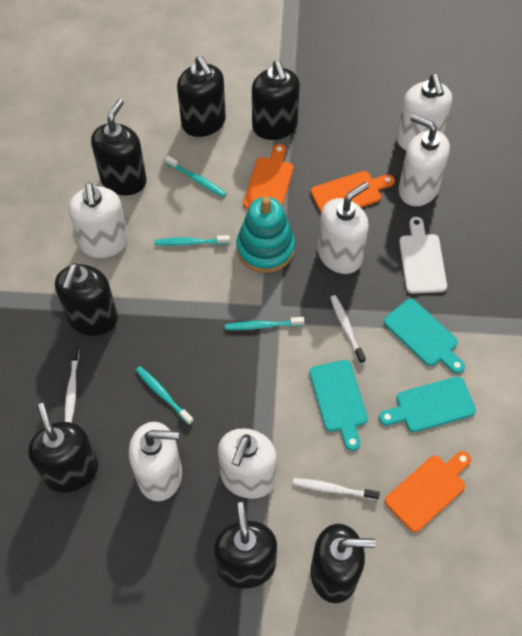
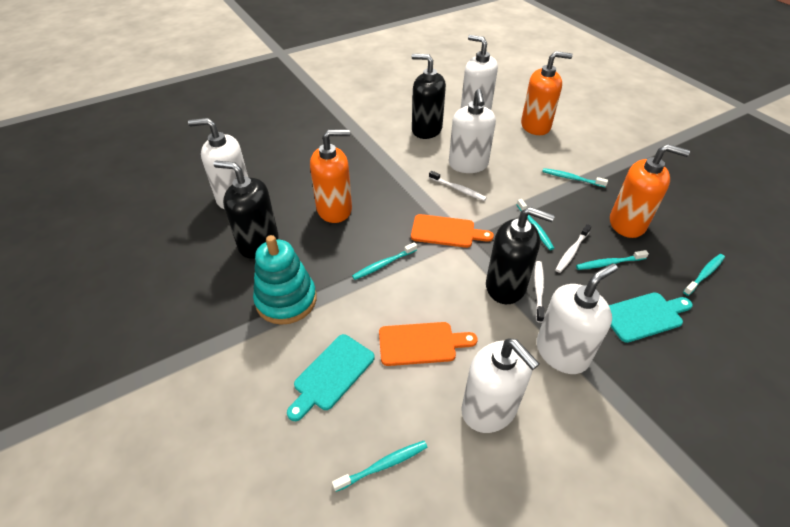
black soap dispenser: 7 -> 3
orange cutting board: 3 -> 2
orange soap dispenser: 0 -> 3
turquoise cutting board: 3 -> 2
turquoise toothbrush: 4 -> 6
white cutting board: 1 -> 0
white soap dispenser: 6 -> 5

